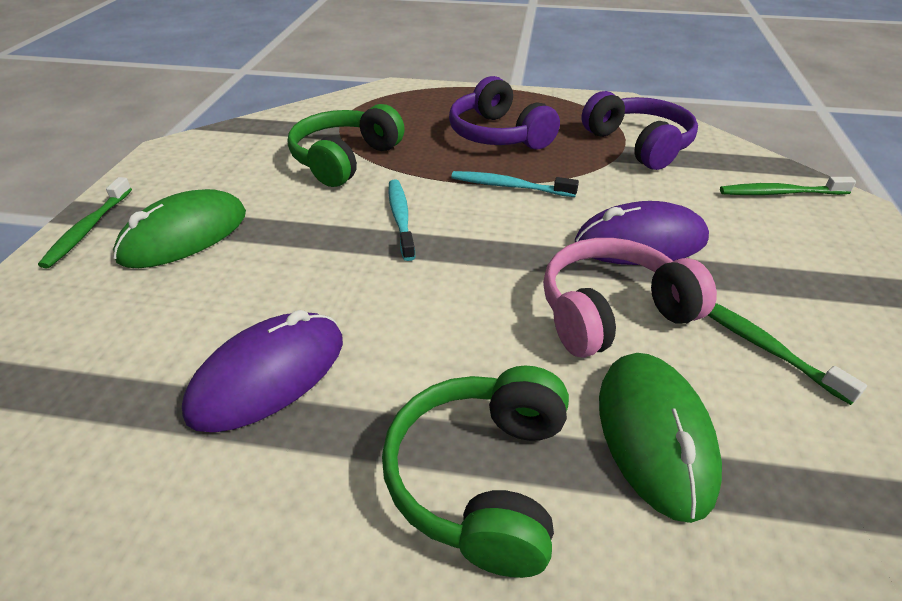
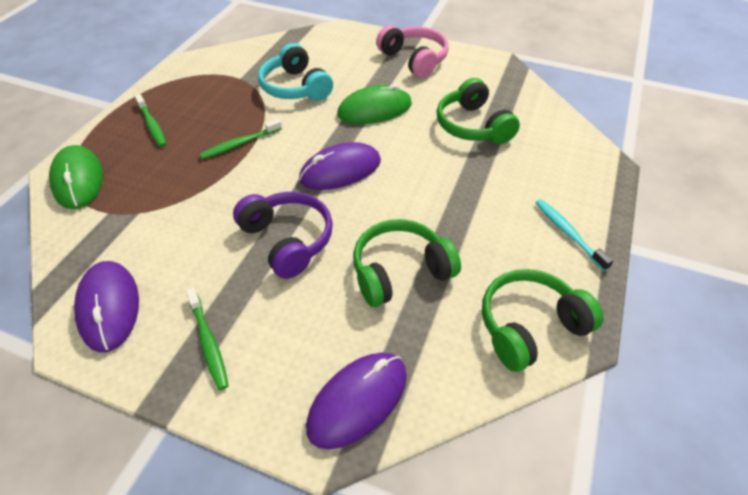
green headphones: 2 -> 3
purple headphones: 2 -> 1
purple mouse: 2 -> 3
turquoise headphones: 0 -> 1
turquoise toothbrush: 2 -> 1

